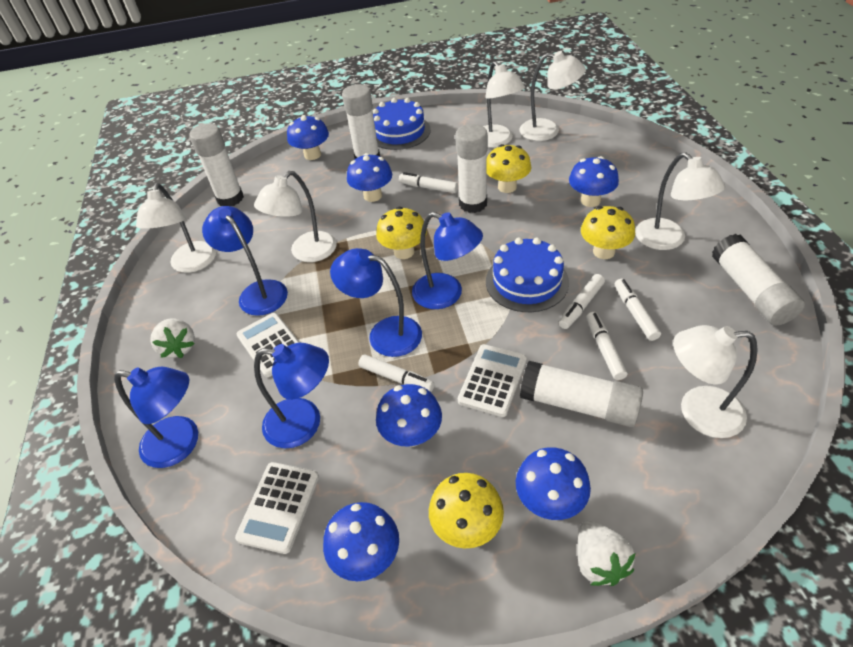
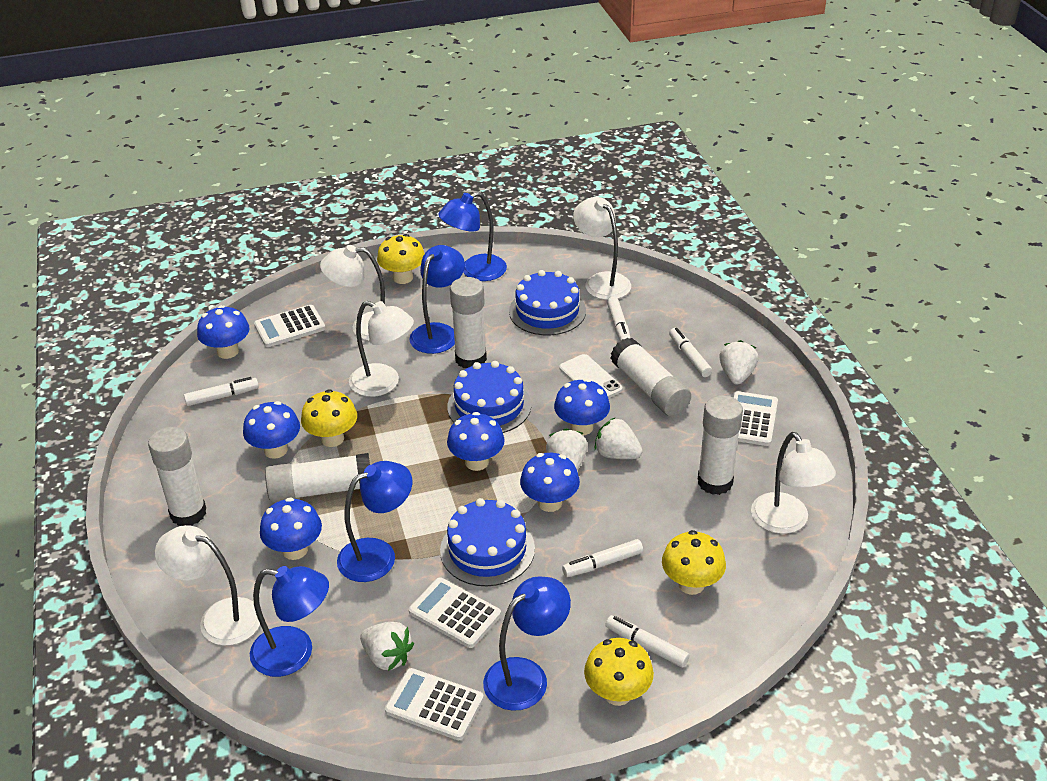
blue cake: 2 -> 3
white calculator: 3 -> 4
white lamp: 6 -> 5
white phone: 0 -> 1
white strawberry: 2 -> 4

